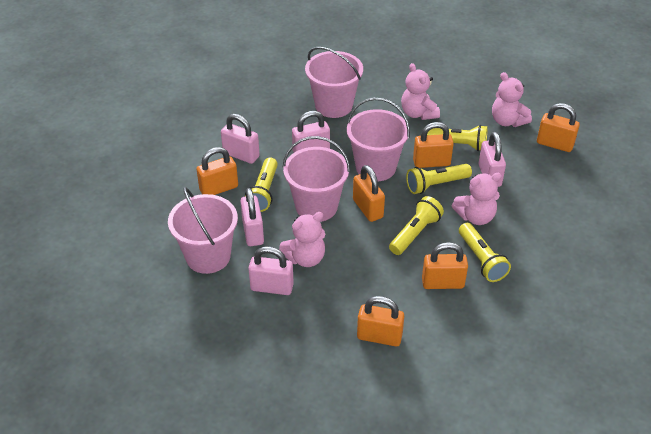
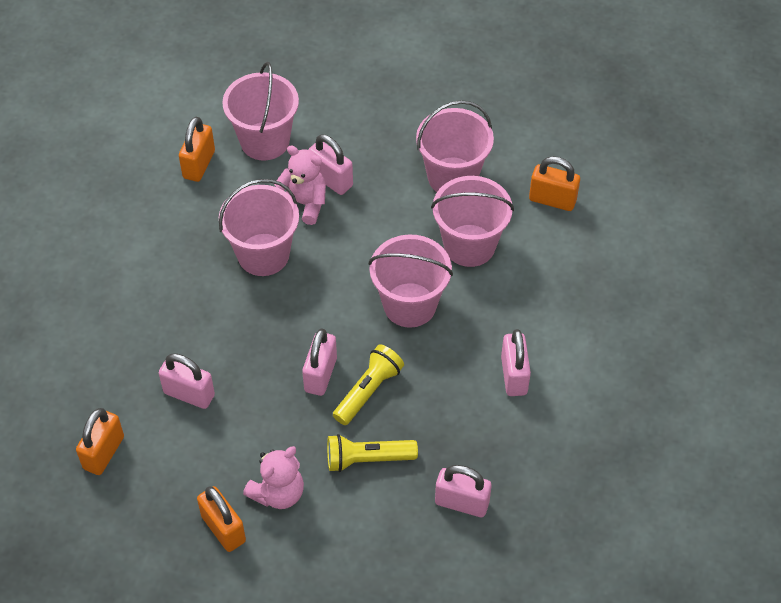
orange padlock: 6 -> 4
pink bucket: 4 -> 5
pink teddy bear: 4 -> 2
yellow flashlight: 5 -> 2

